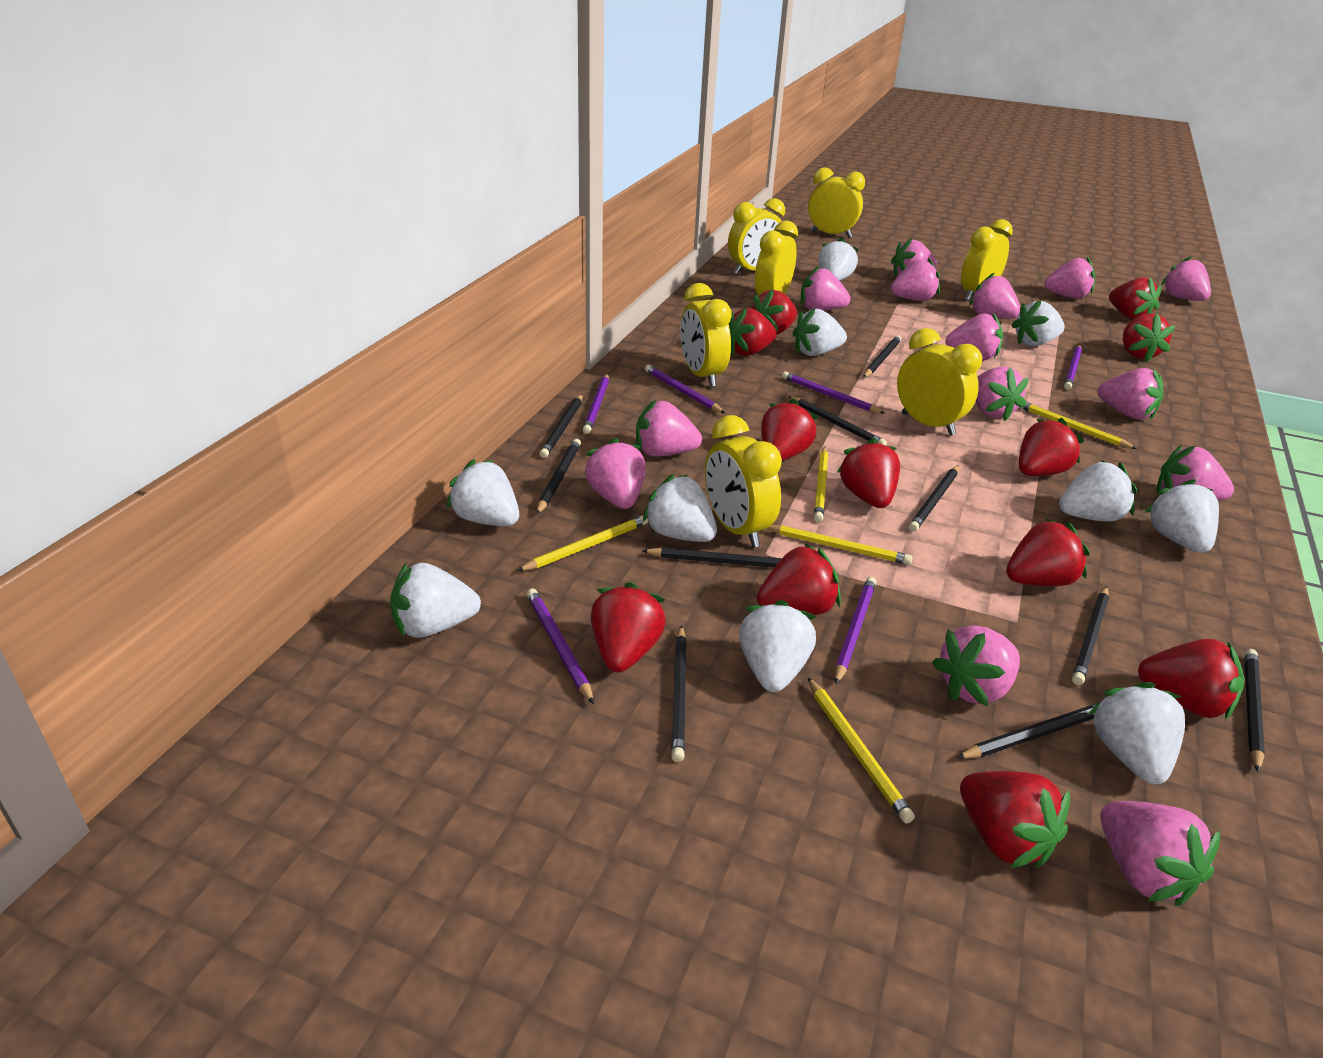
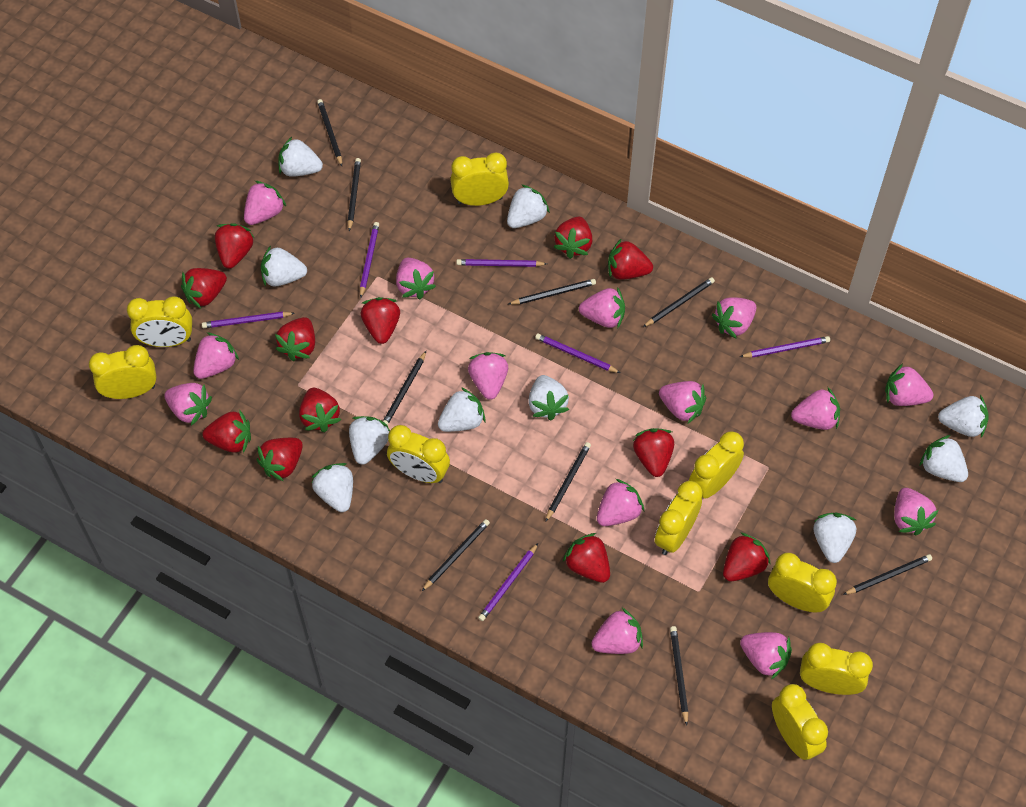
black pencil: 10 -> 9
yellow clock: 7 -> 9
yellow pencil: 5 -> 0

